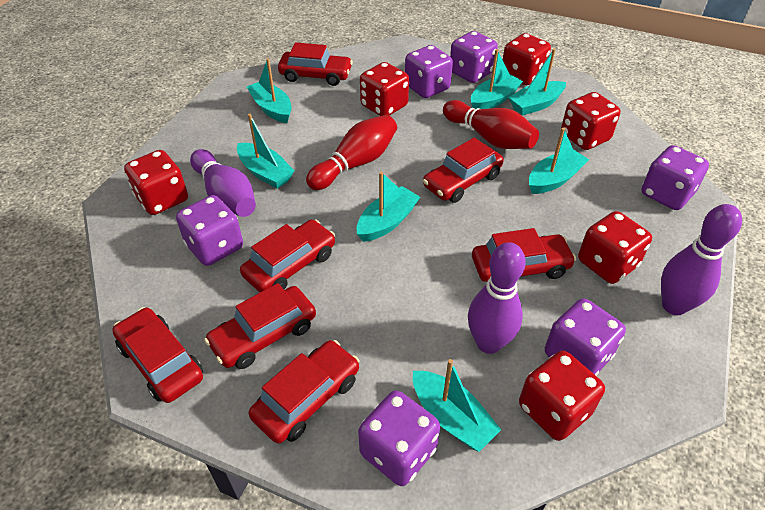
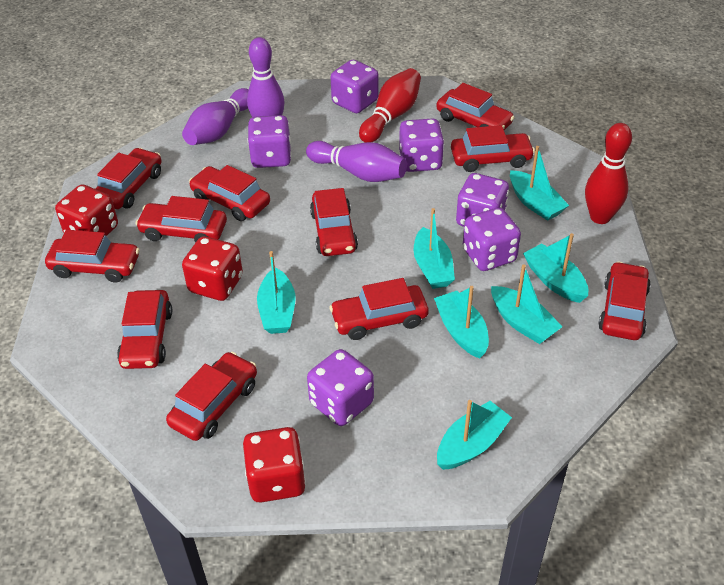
red car: 7 -> 11
red dice: 6 -> 3

